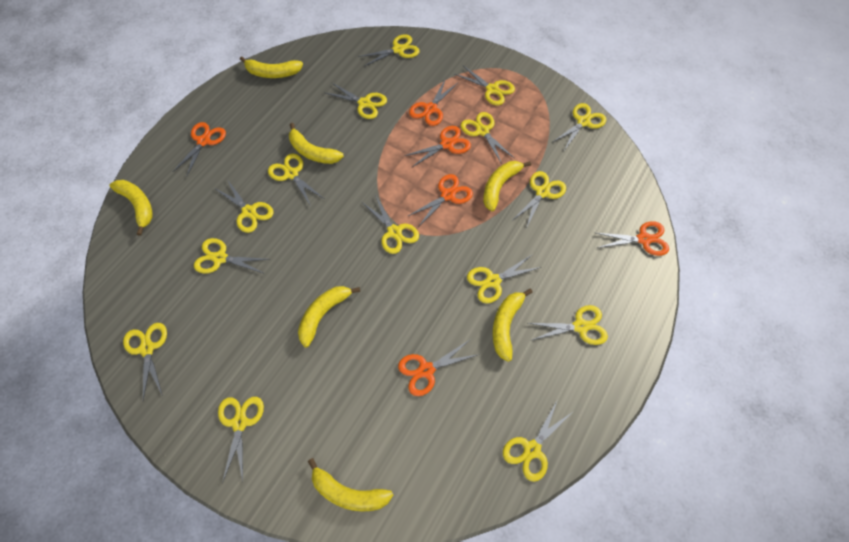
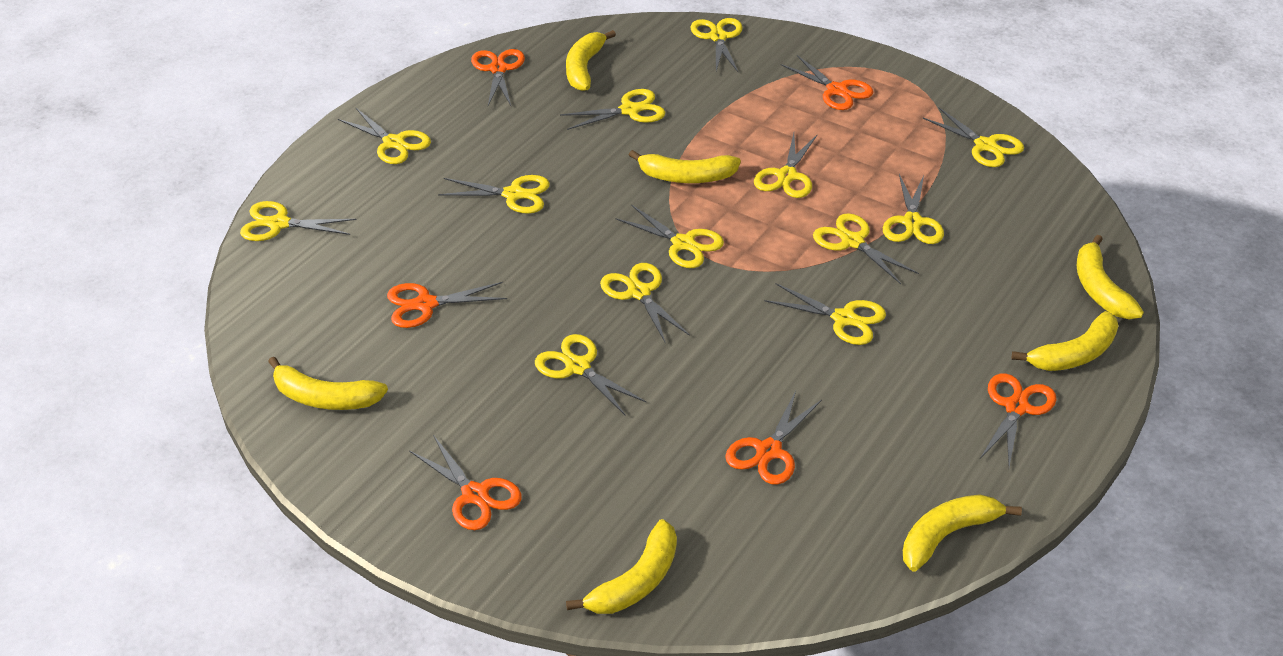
yellow scissors: 15 -> 13

